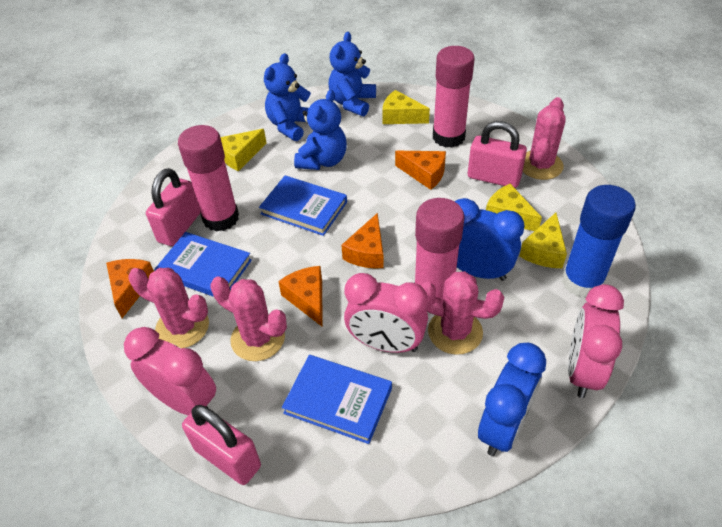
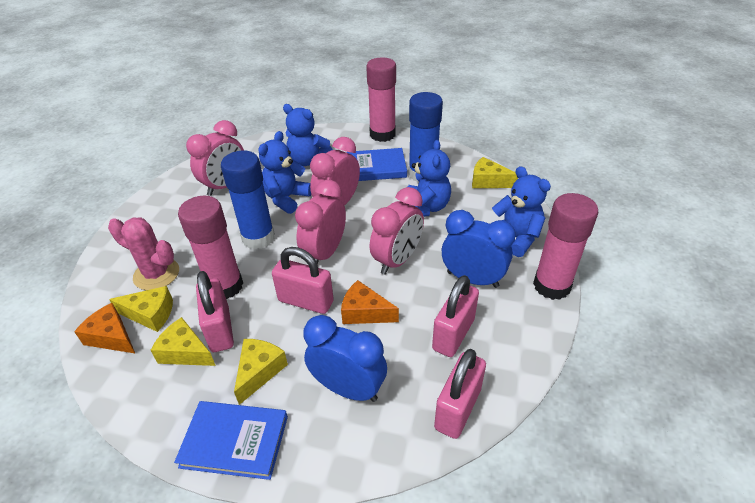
blue book: 3 -> 2
blue glue stick: 1 -> 2
blue teddy bear: 3 -> 4
orange cheese: 4 -> 2
pink cactus: 4 -> 1
pink clock: 3 -> 4
pink padlock: 3 -> 4

